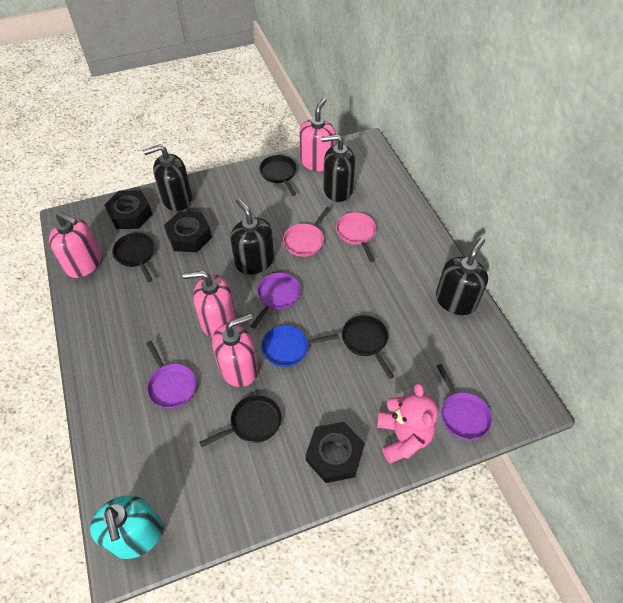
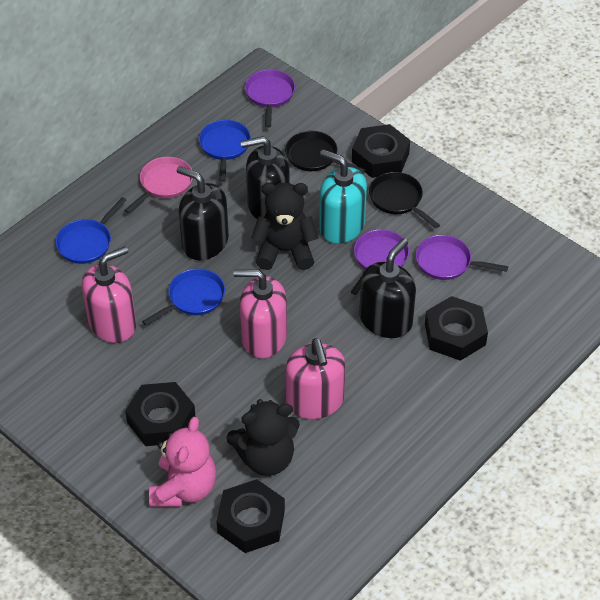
black nut: 3 -> 4
black pan: 4 -> 2
black soap dispenser: 4 -> 3
black teddy bear: 0 -> 2
blue pan: 1 -> 3
pink pan: 2 -> 1
pink soap dispenser: 4 -> 3

